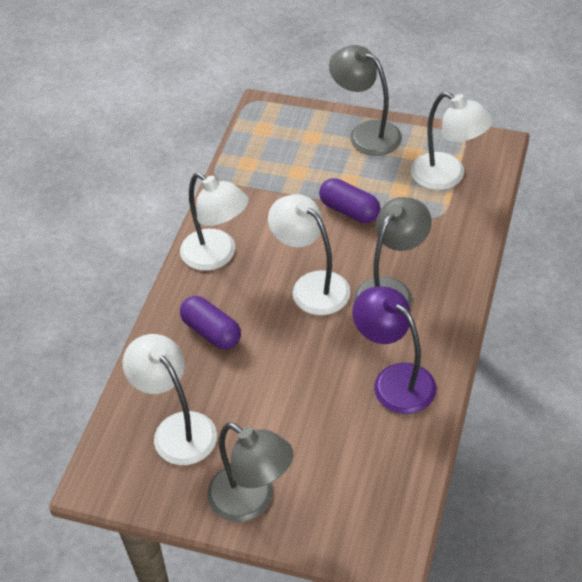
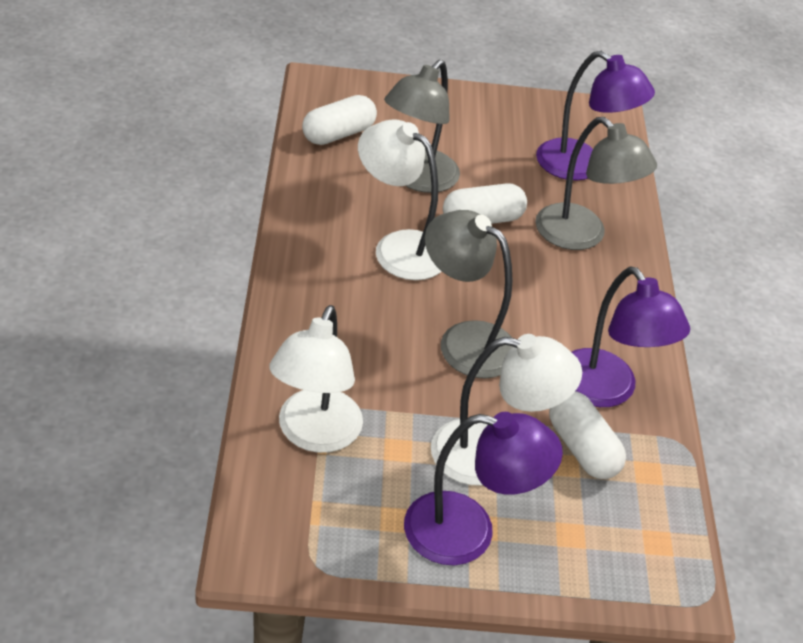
purple capsule: 2 -> 0
purple lamp: 1 -> 3
white capsule: 0 -> 3
white lamp: 4 -> 3

